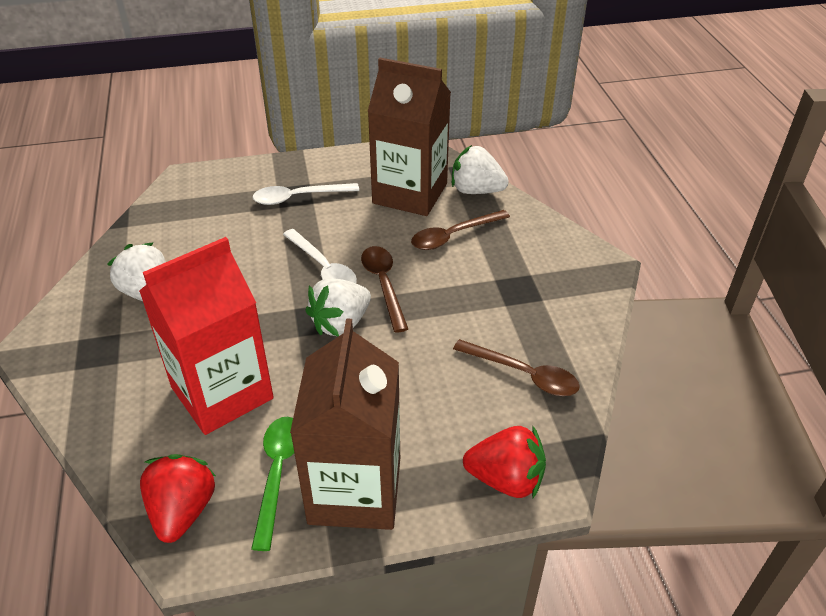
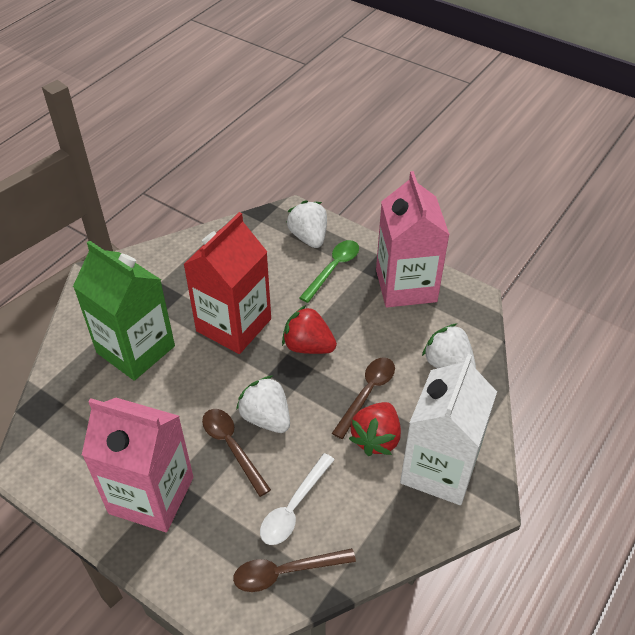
brown carton: 2 -> 0
green carton: 0 -> 1
pink carton: 0 -> 2
white carton: 0 -> 1
white spoon: 2 -> 1

